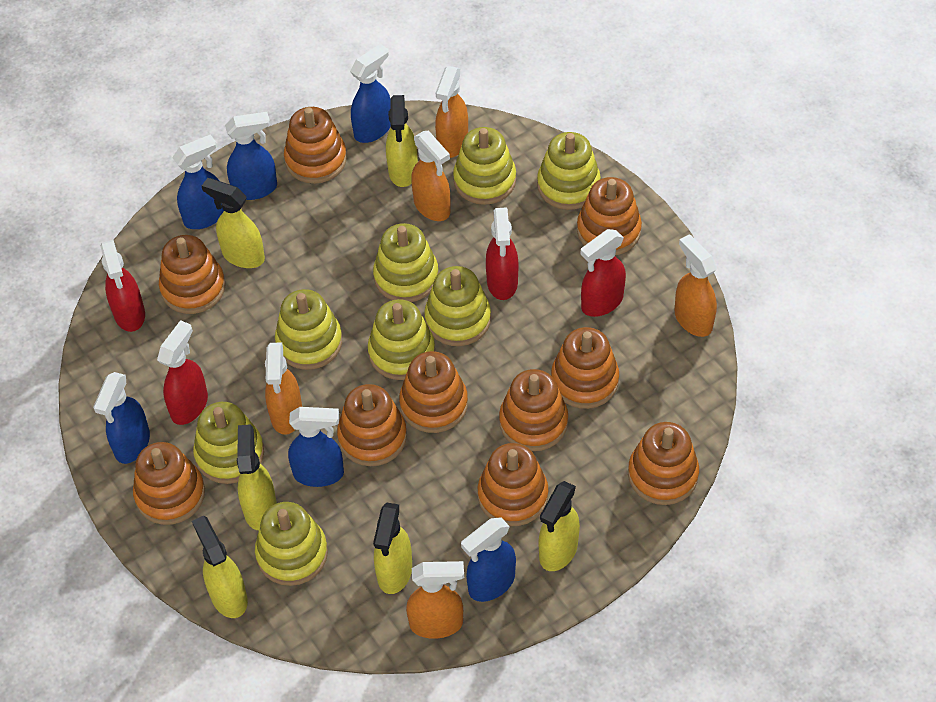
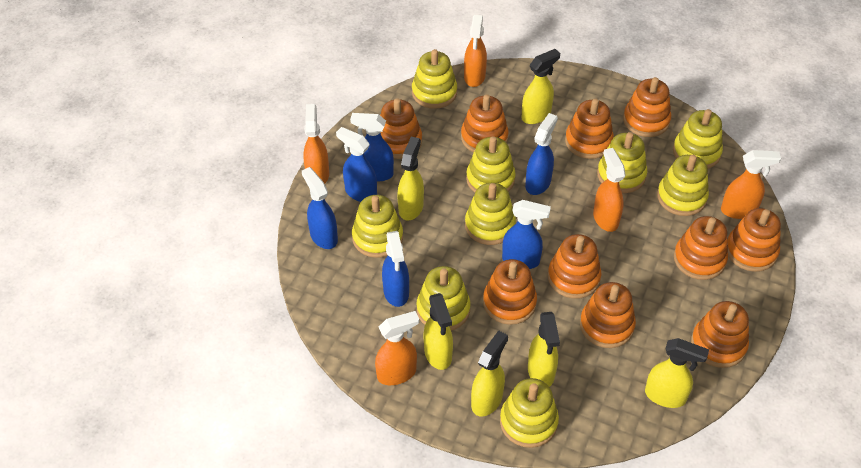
red spray bottle: 4 -> 0
yellow stacking toy: 8 -> 9

